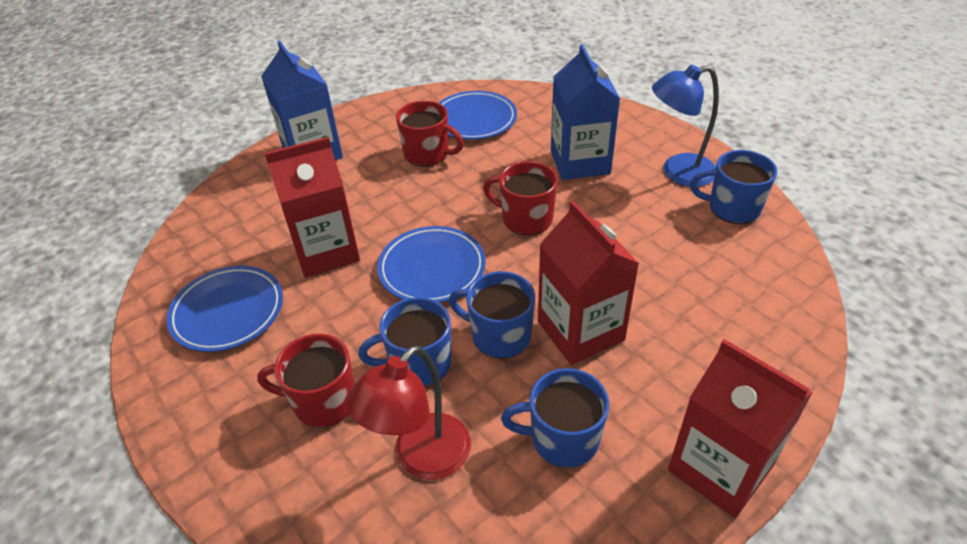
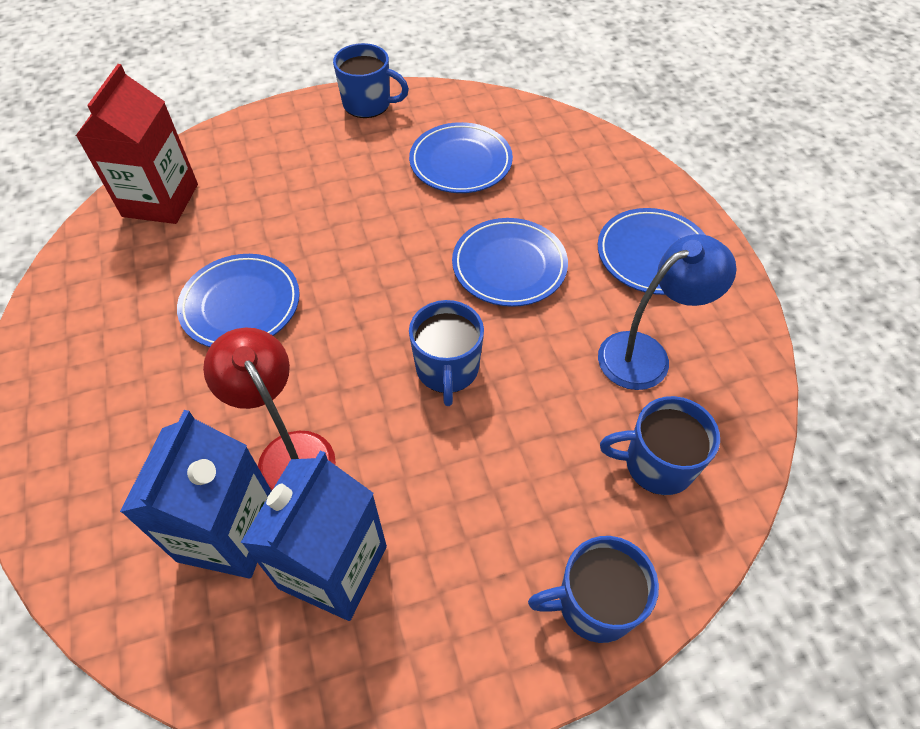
blue plate: 3 -> 4
red carton: 3 -> 1
red mug: 3 -> 0

